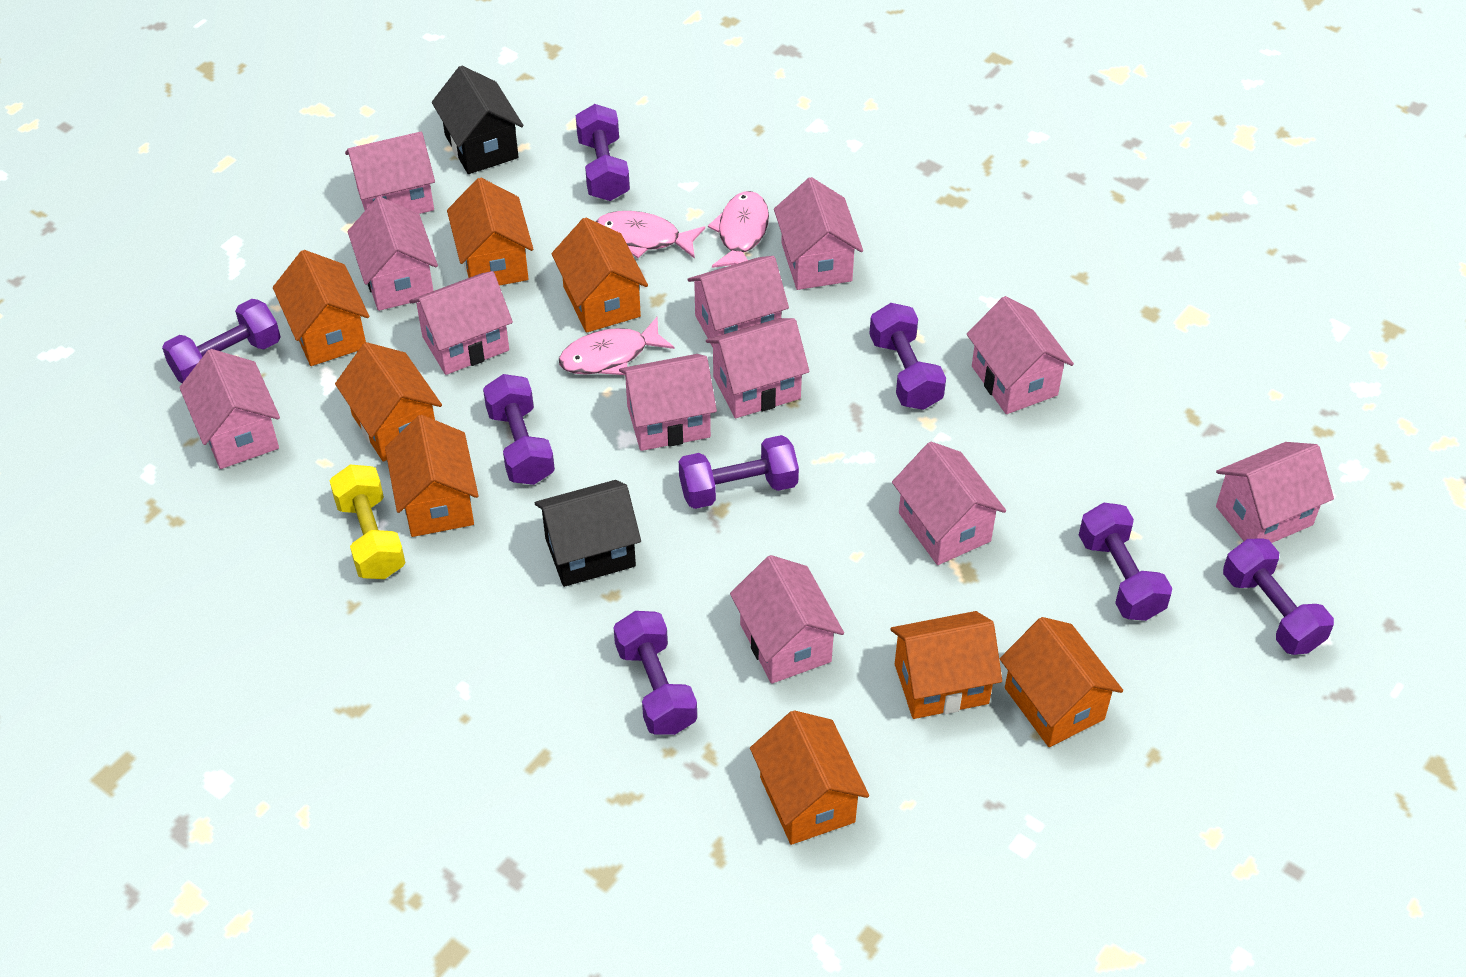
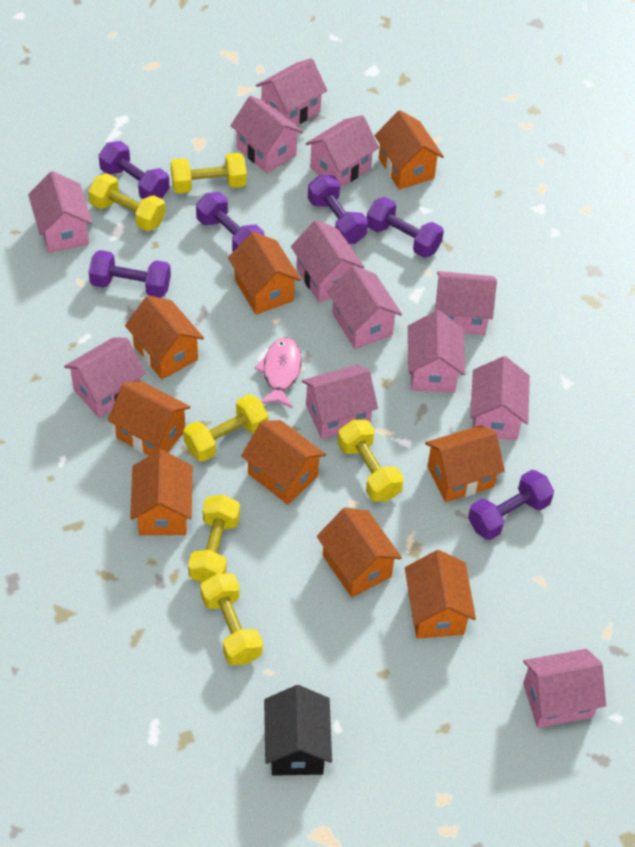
black house: 2 -> 1
orange house: 8 -> 9
pink fish: 3 -> 1
purple dumbbell: 8 -> 6
yellow dumbbell: 1 -> 6

